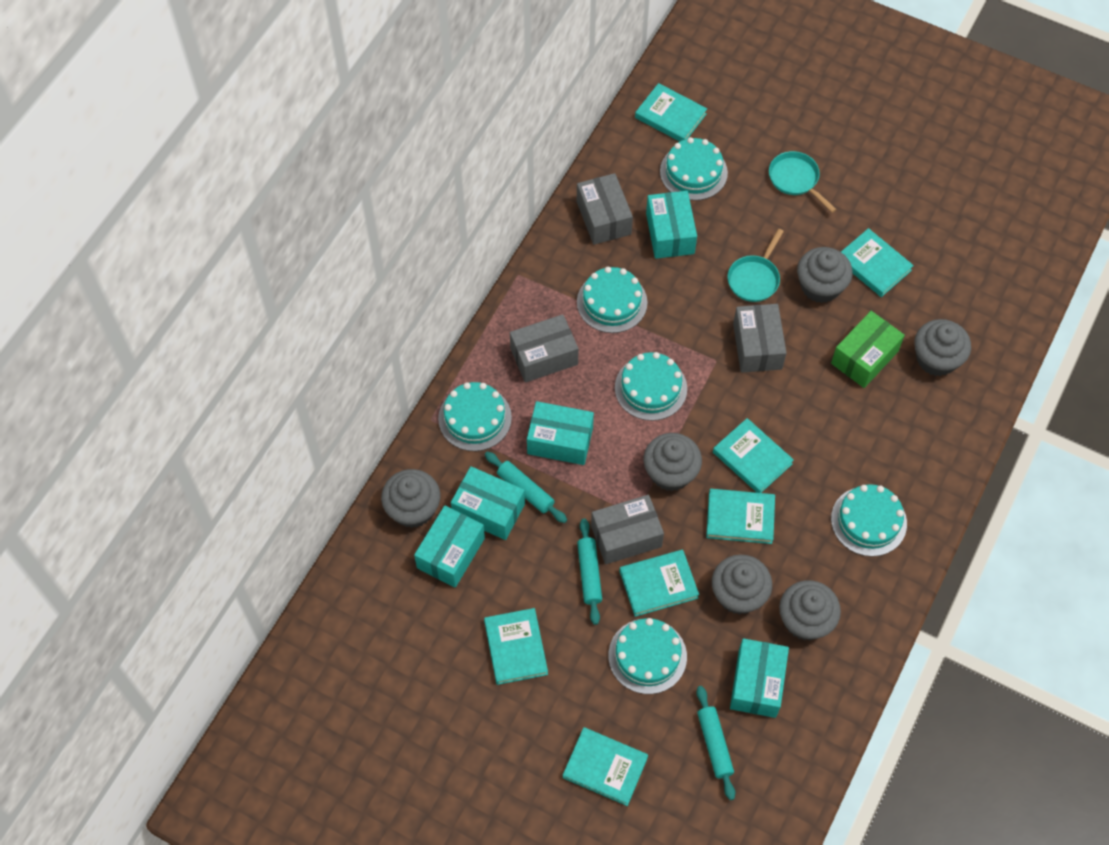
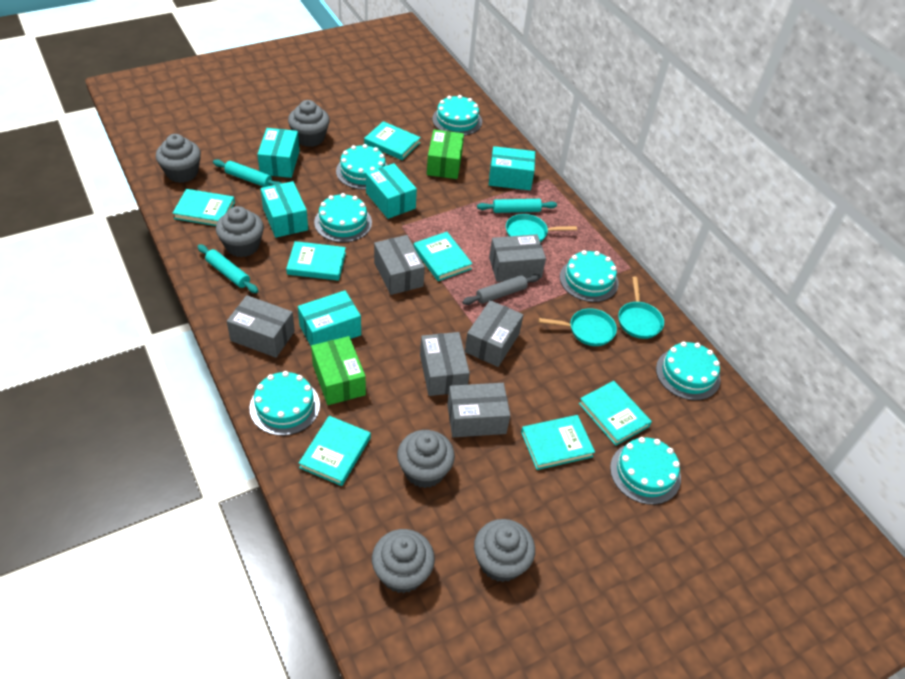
green box: 1 -> 2
grey box: 4 -> 6
grey rolling pin: 0 -> 1
turquoise cake: 6 -> 7
turquoise pan: 2 -> 3

